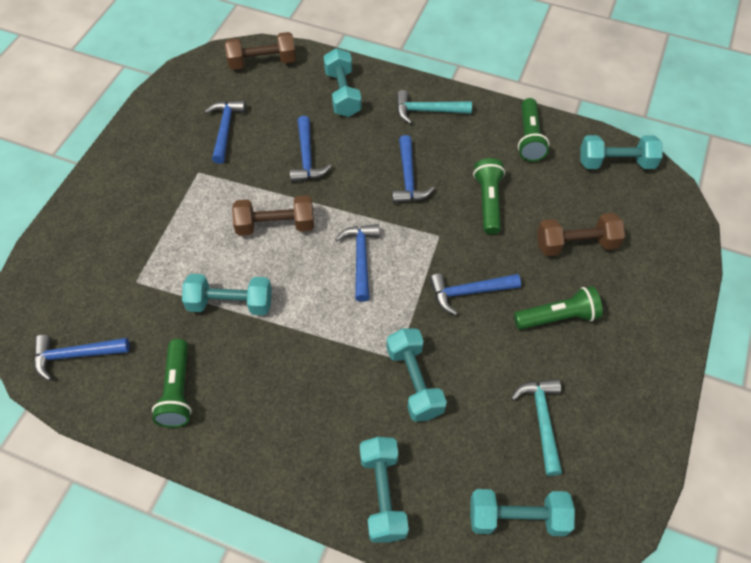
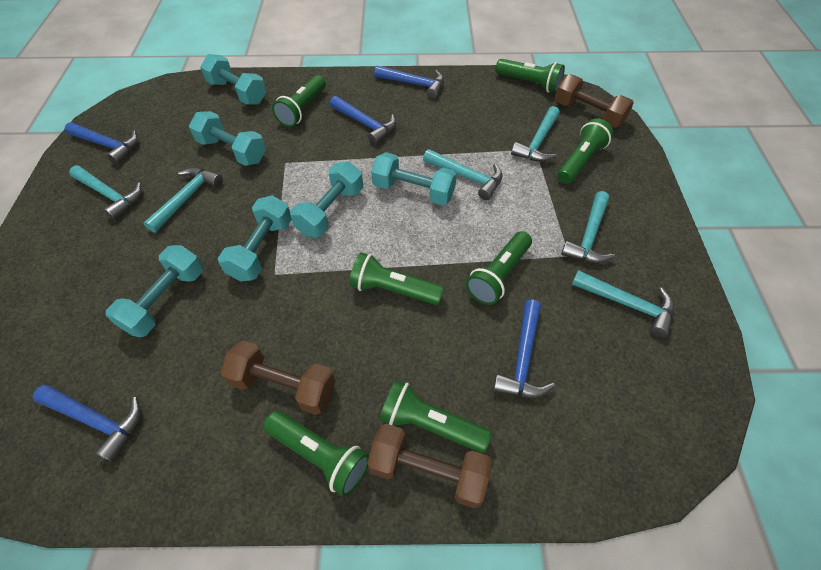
blue hammer: 6 -> 5
green flashlight: 4 -> 7
turquoise hammer: 2 -> 6

